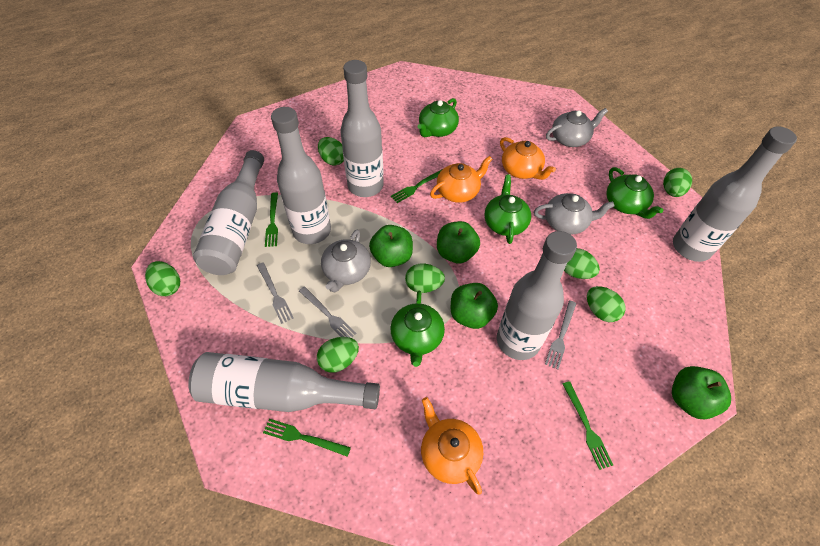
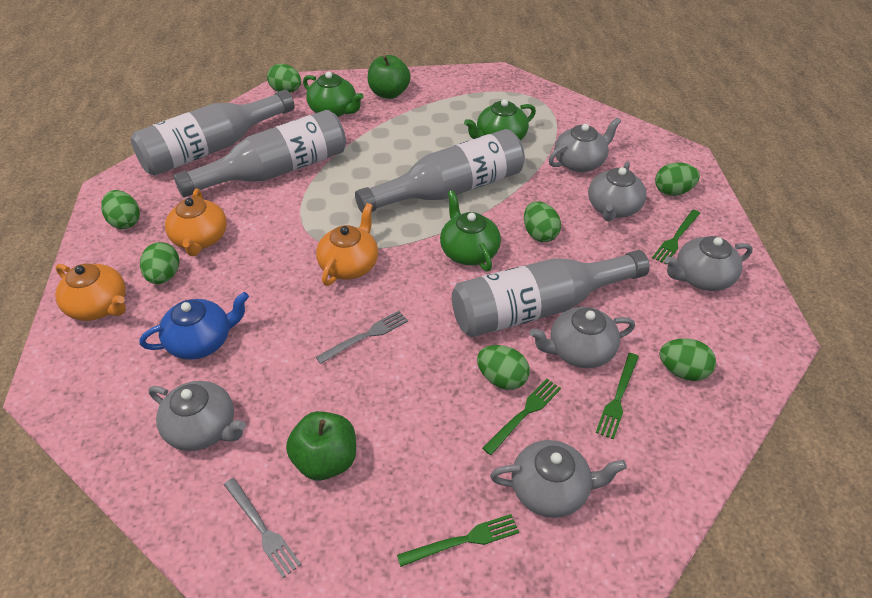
blue teapot: 0 -> 1
green apple: 4 -> 2
green teapot: 4 -> 3
grey bottle: 6 -> 4
grey fork: 3 -> 2
grey teapot: 3 -> 6

